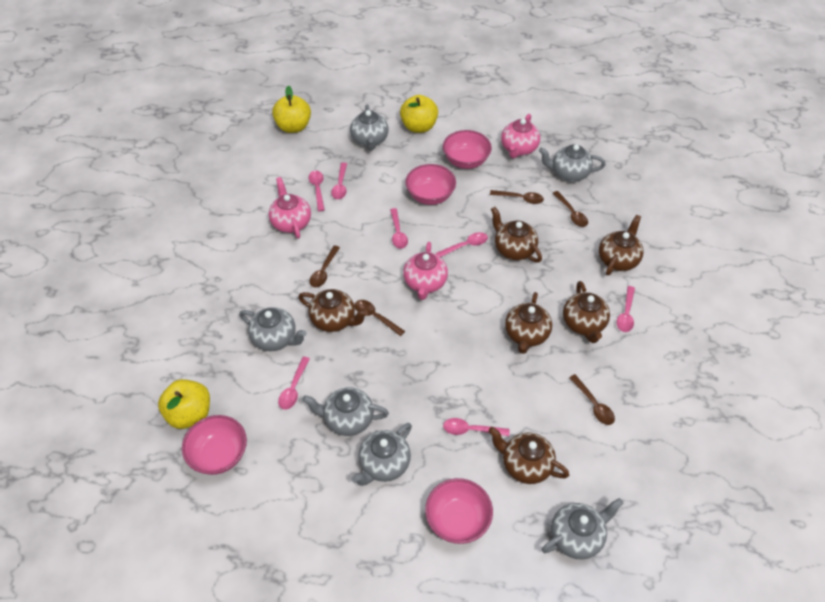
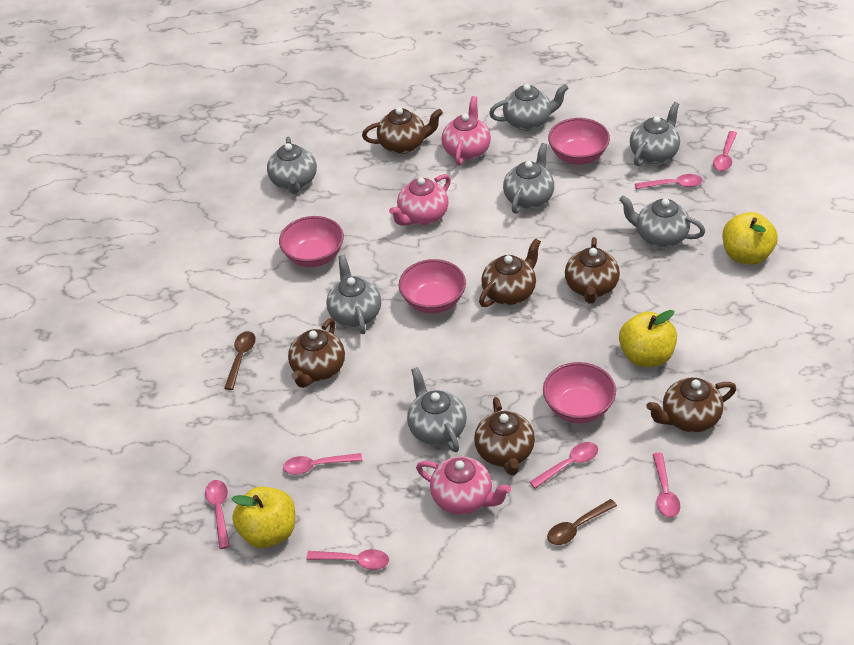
brown spoon: 5 -> 2
grey teapot: 6 -> 7

